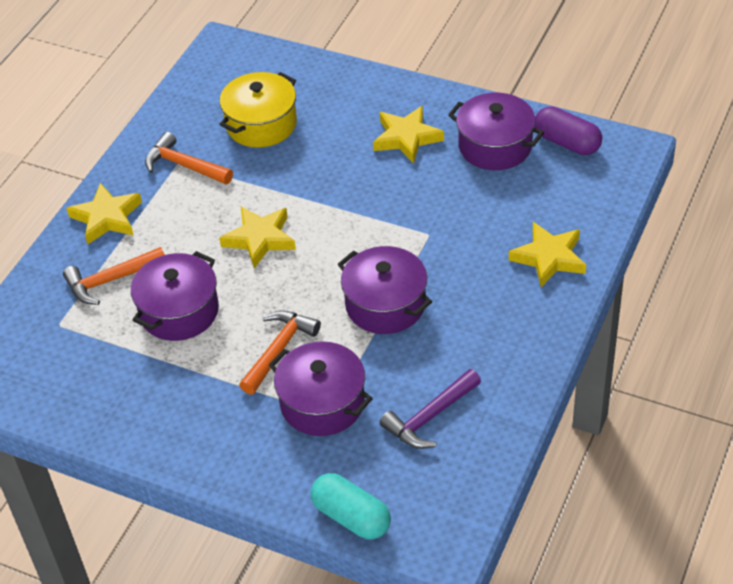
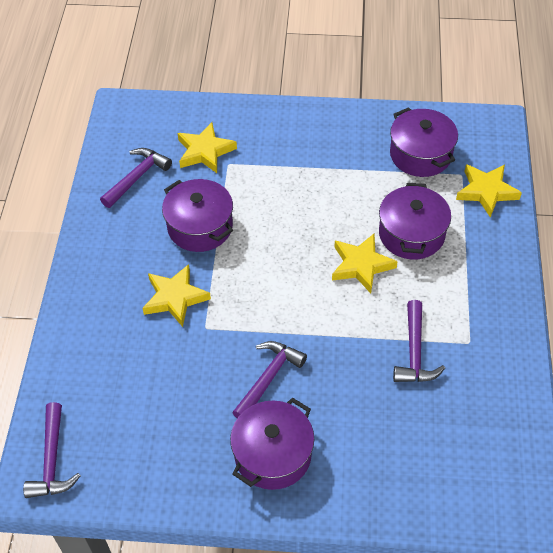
orange hammer: 3 -> 0
purple capsule: 1 -> 0
purple hammer: 1 -> 4
turquoise capsule: 1 -> 0
yellow pot: 1 -> 0

